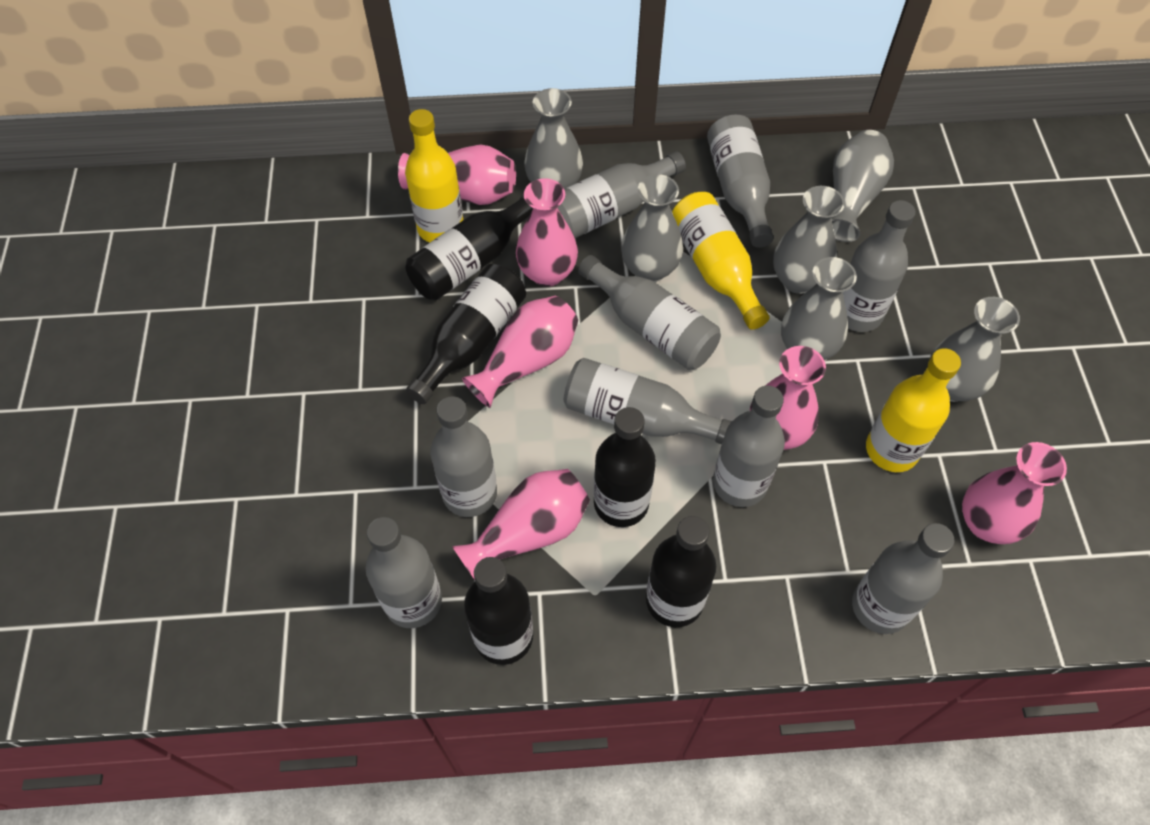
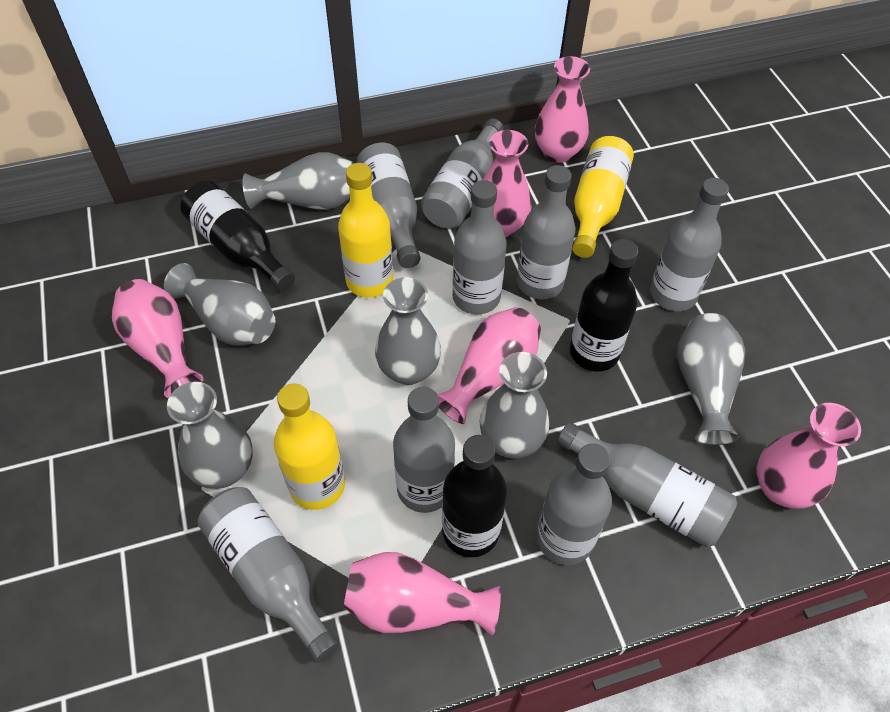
black bottle: 5 -> 3

